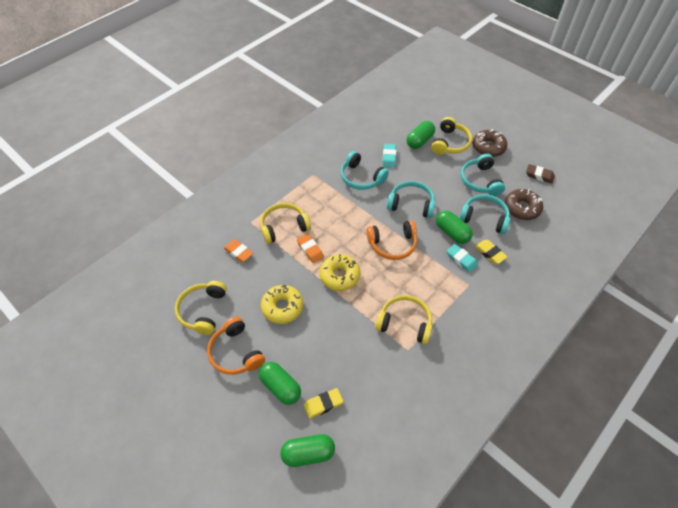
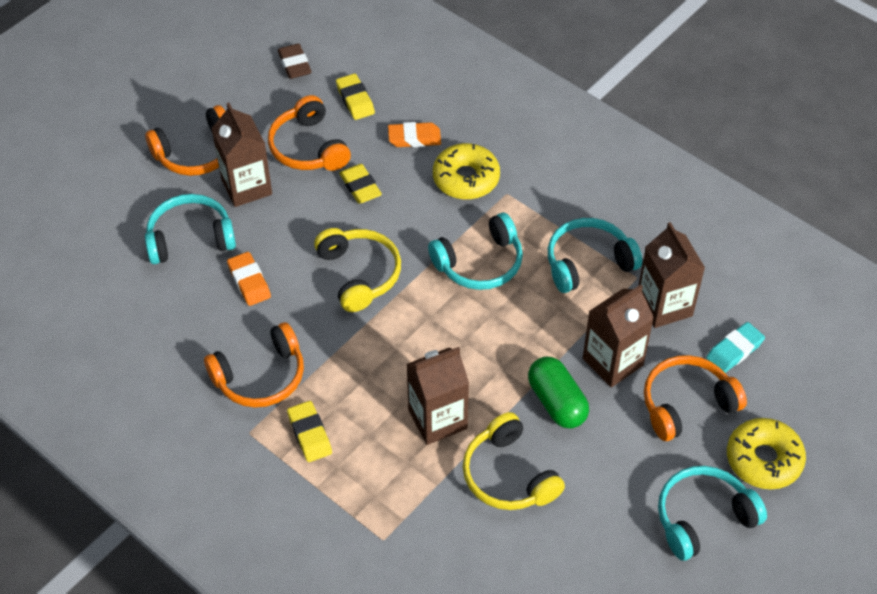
brown carton: 0 -> 4
brown donut: 2 -> 0
green capsule: 4 -> 1
orange headphones: 2 -> 4
turquoise eraser: 2 -> 1
yellow eraser: 2 -> 3
yellow headphones: 4 -> 2

